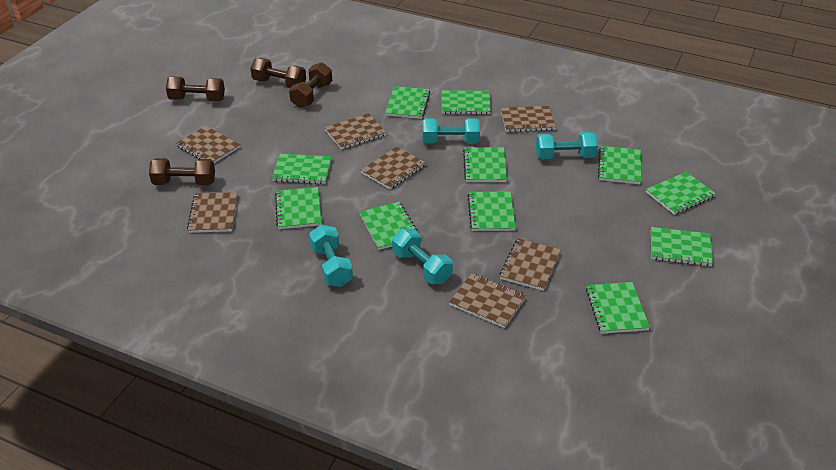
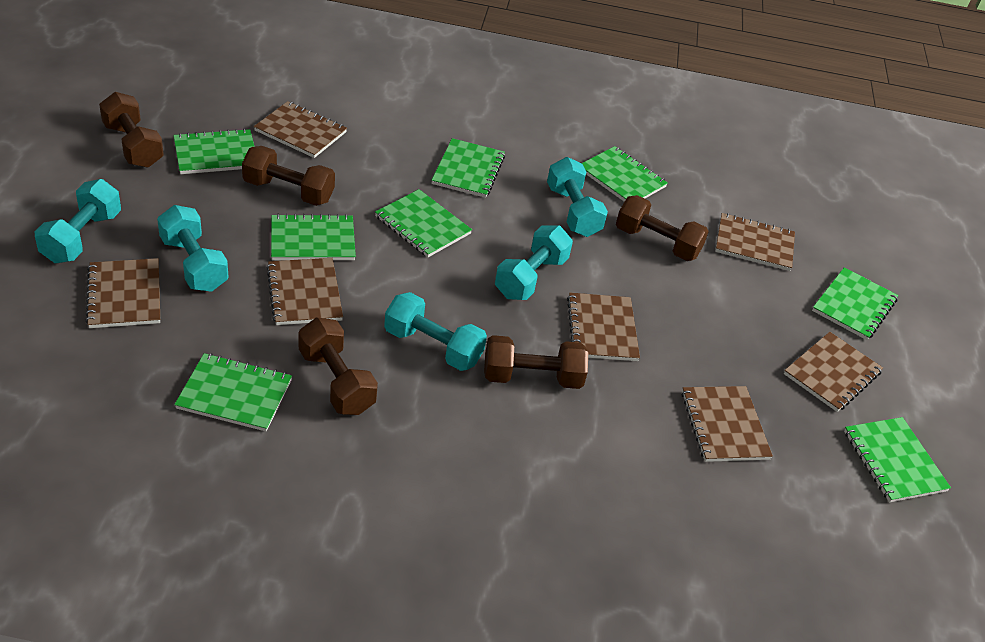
brown dumbbell: 4 -> 5
green notebook: 11 -> 8
turquoise dumbbell: 4 -> 5

